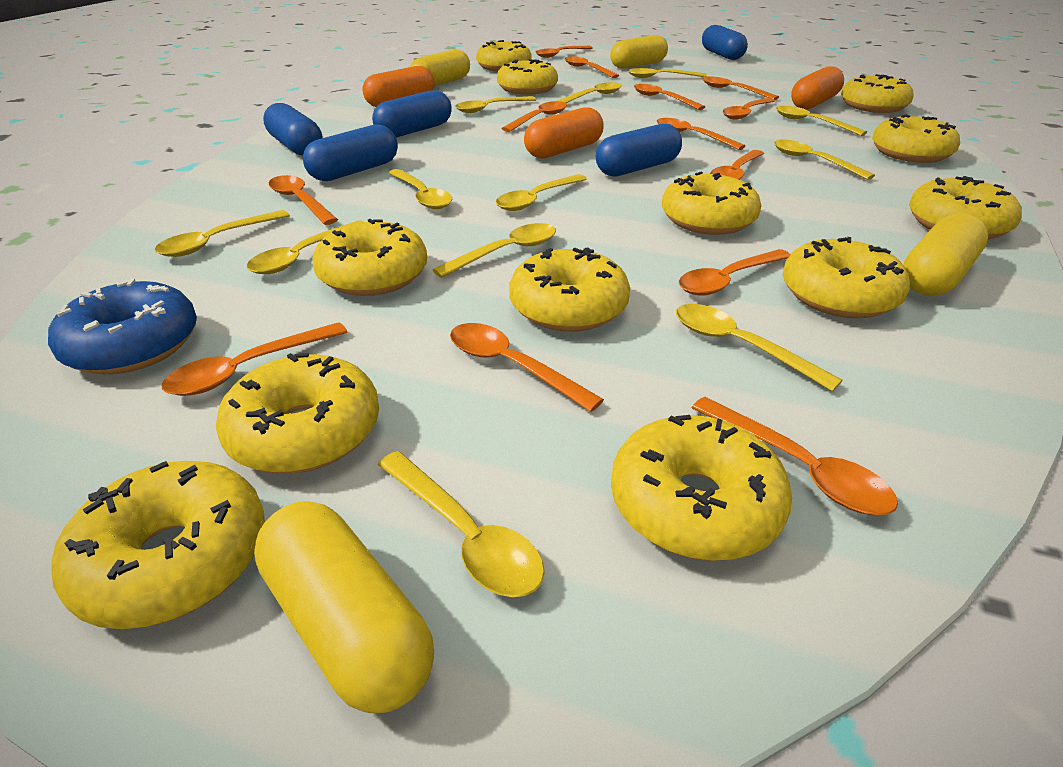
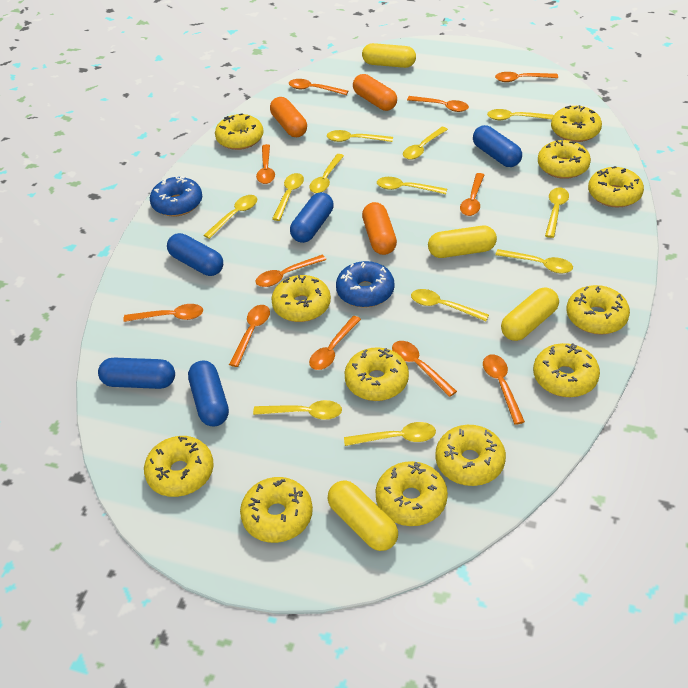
blue donut: 1 -> 2
orange spoon: 13 -> 11

